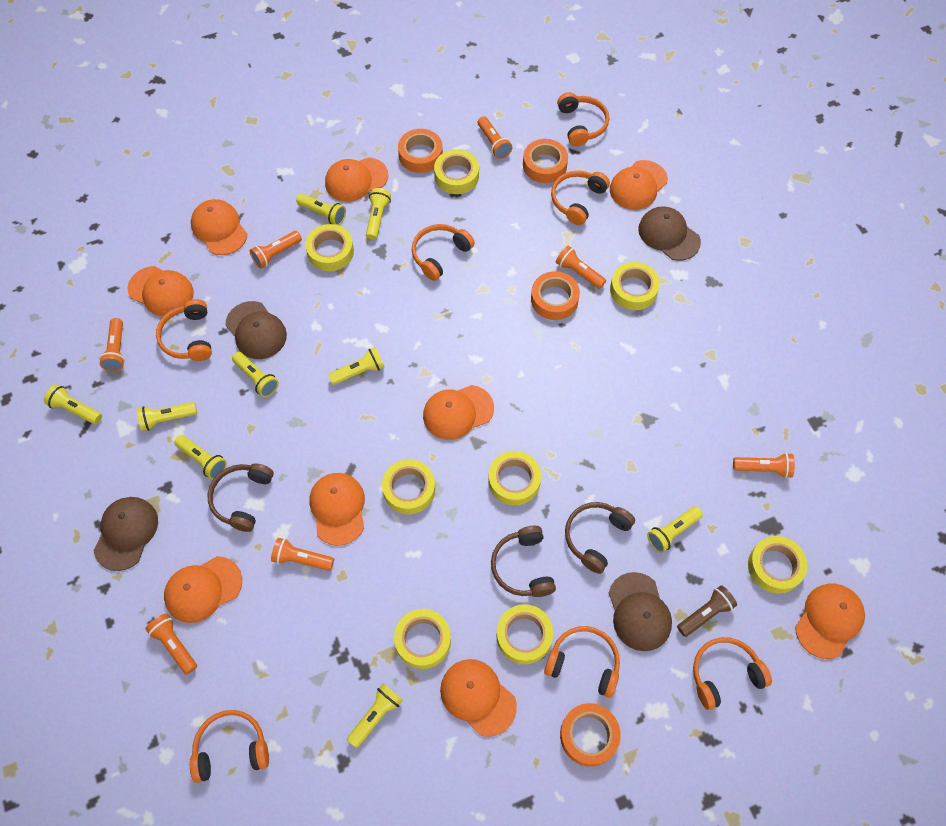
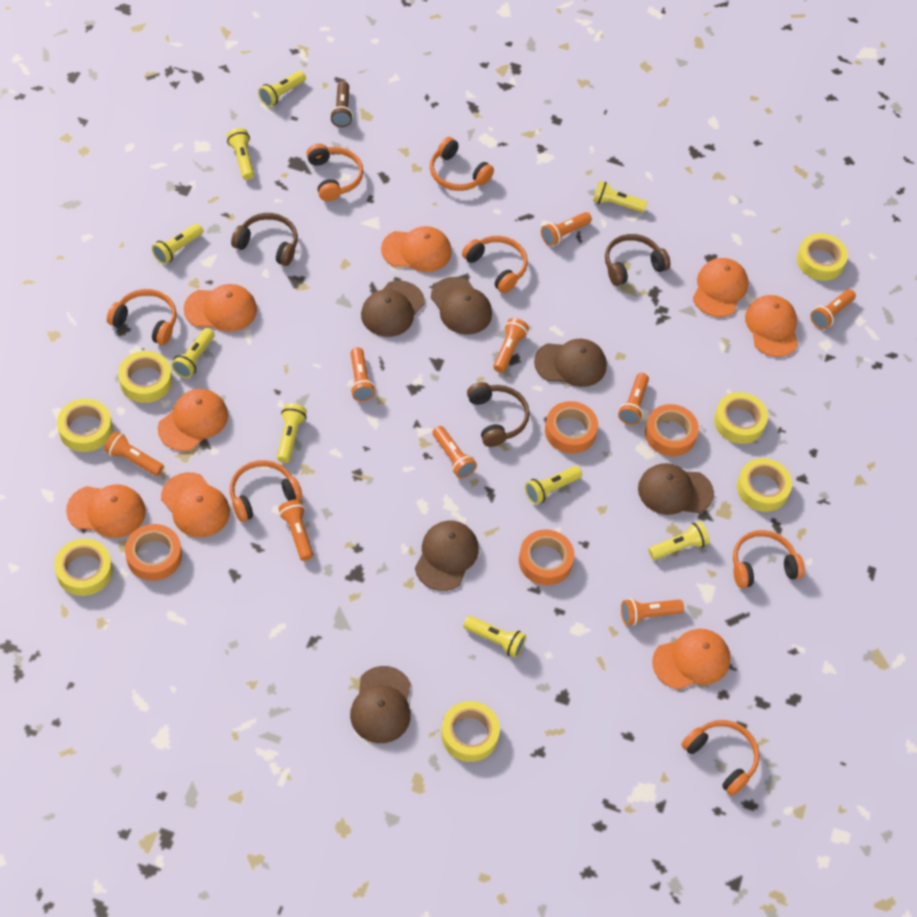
brown cap: 4 -> 6
orange cap: 9 -> 8
orange flashlight: 7 -> 9
yellow tape: 8 -> 7

